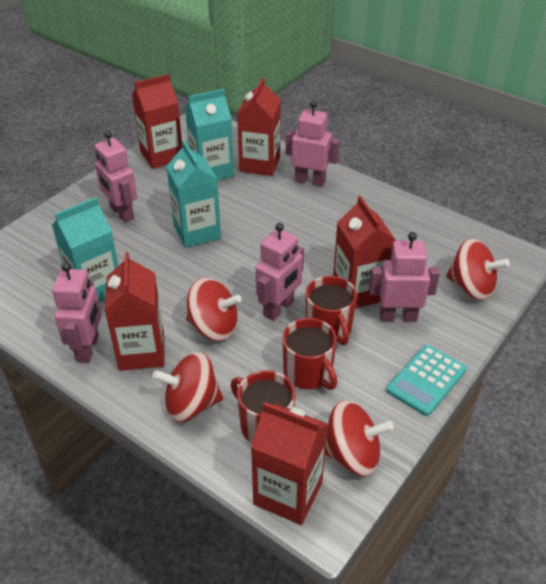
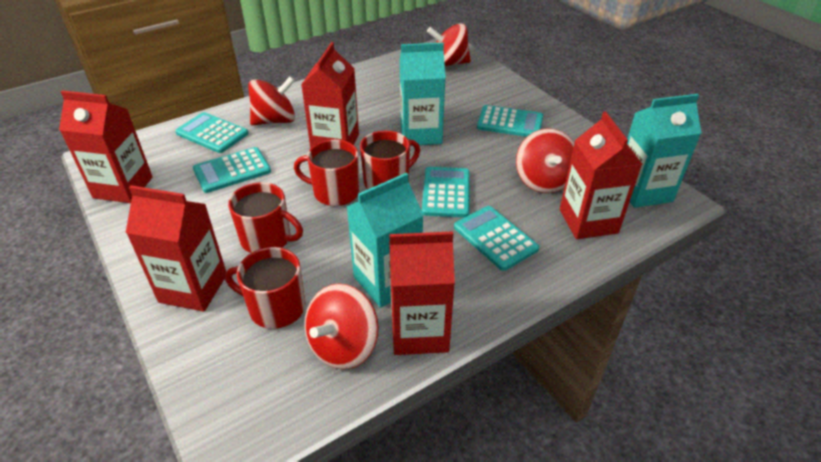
pink robot: 5 -> 0
red mug: 3 -> 4
turquoise calculator: 1 -> 5

